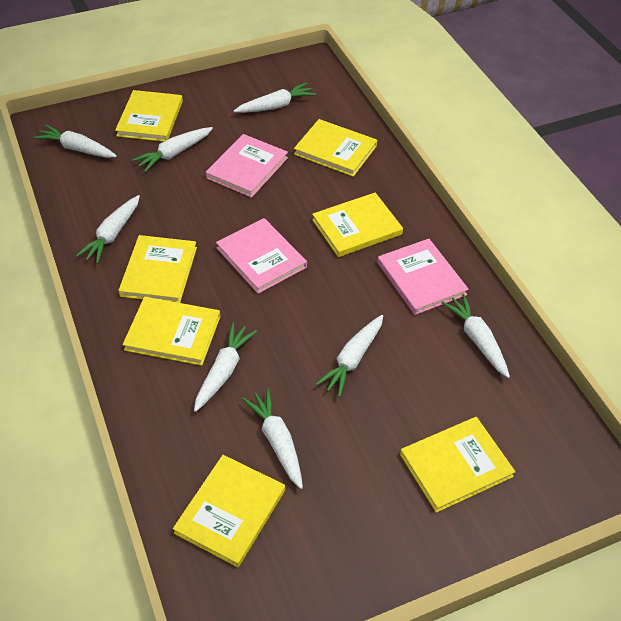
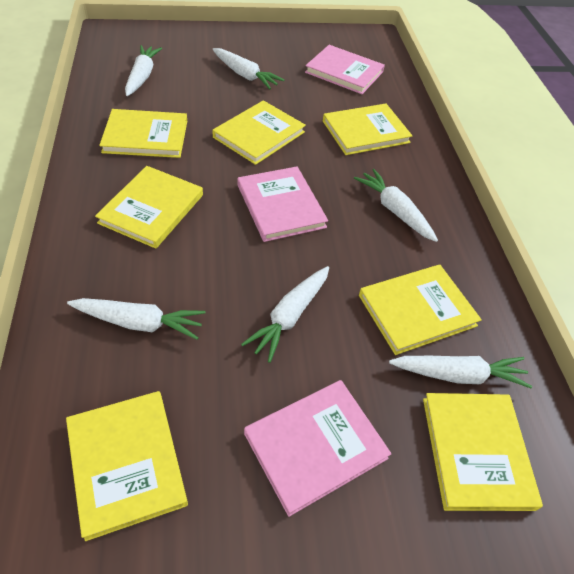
white carrot: 8 -> 6

